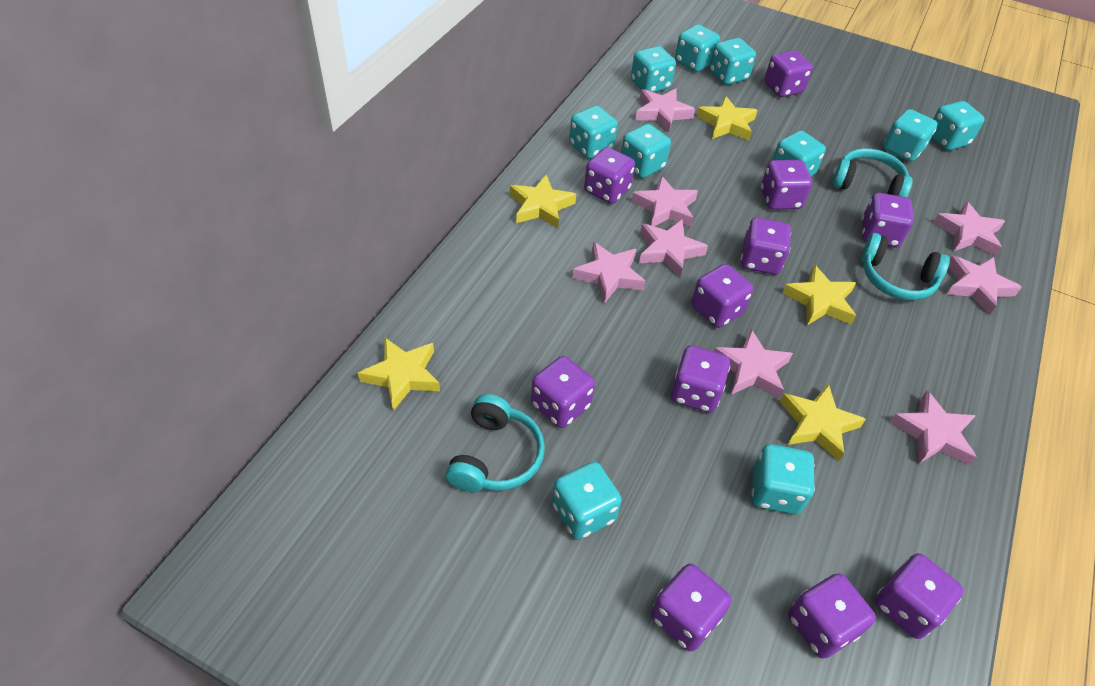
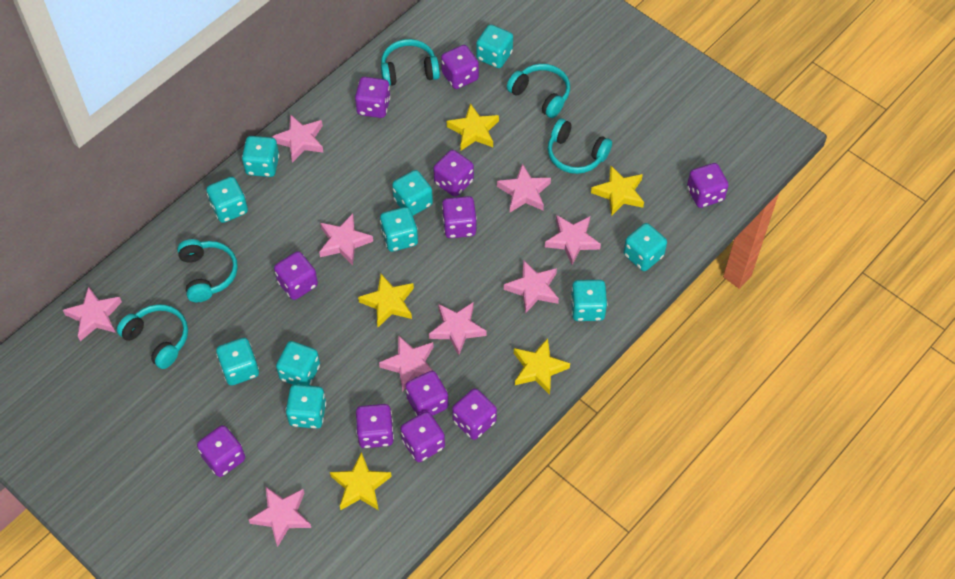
pink star: 8 -> 9
turquoise headphones: 3 -> 5

